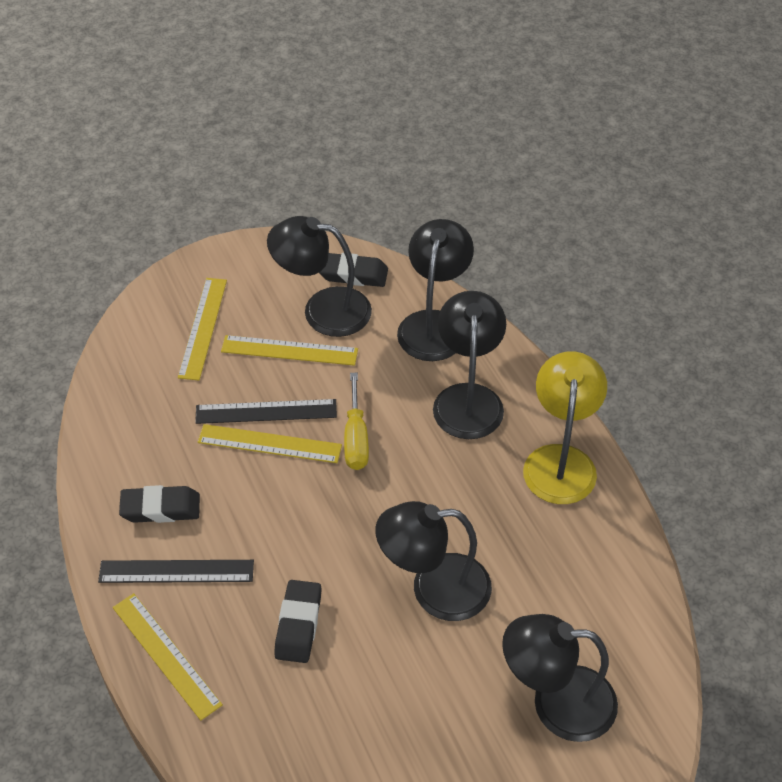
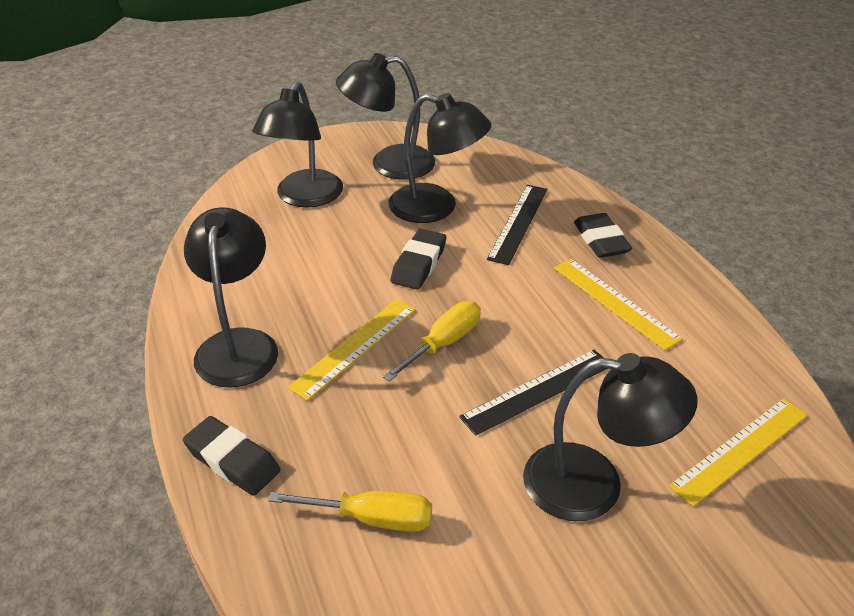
yellow lamp: 1 -> 0
yellow ruler: 4 -> 3
yellow screwdriver: 1 -> 2

